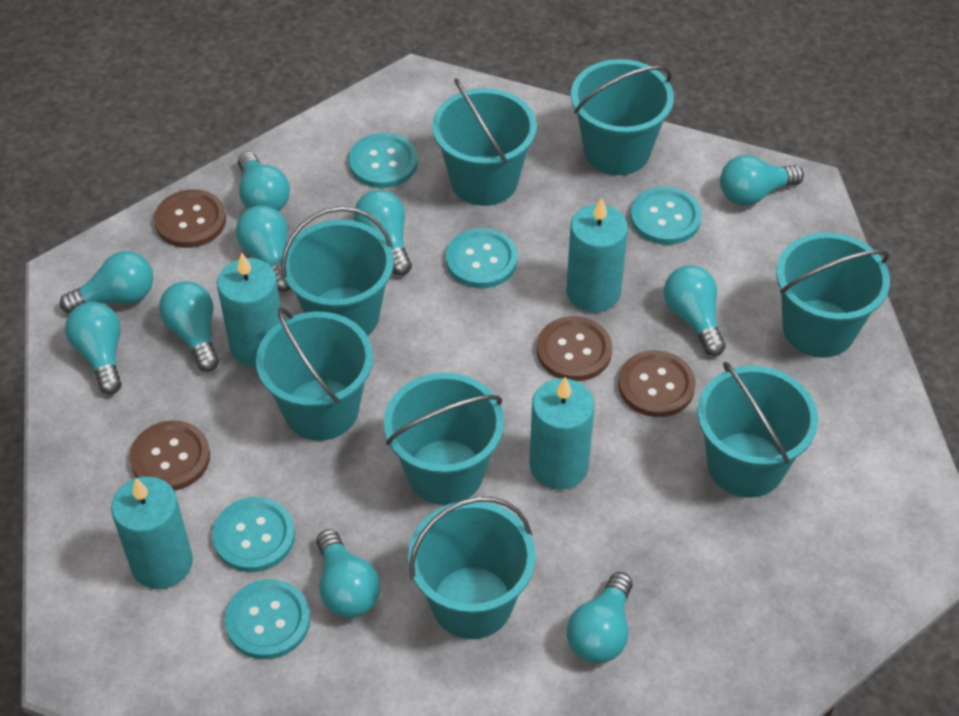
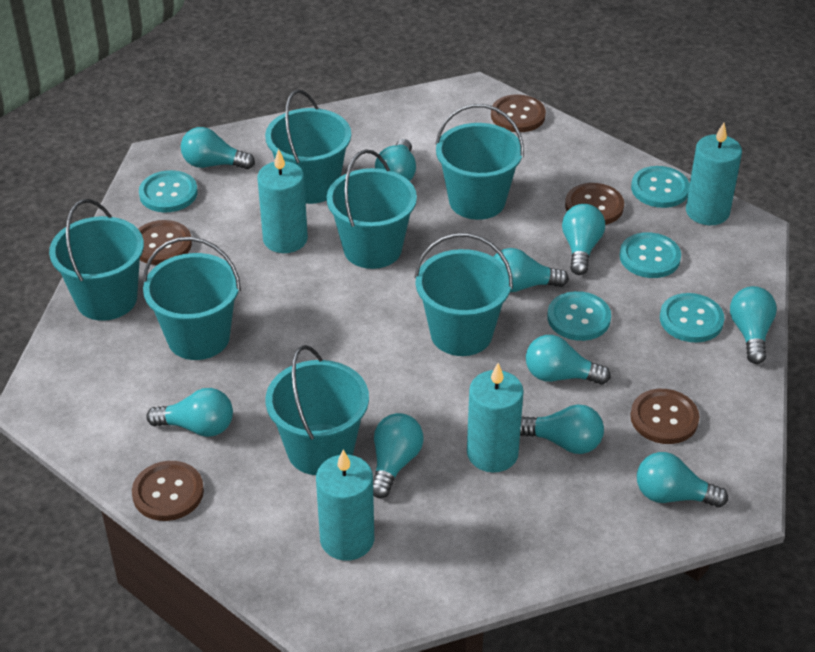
brown button: 4 -> 5
turquoise bucket: 8 -> 7

